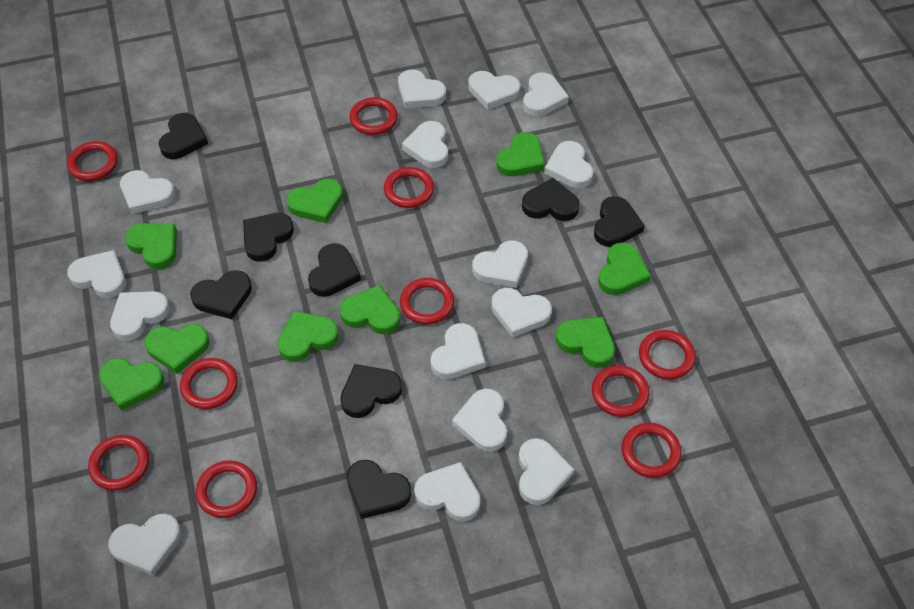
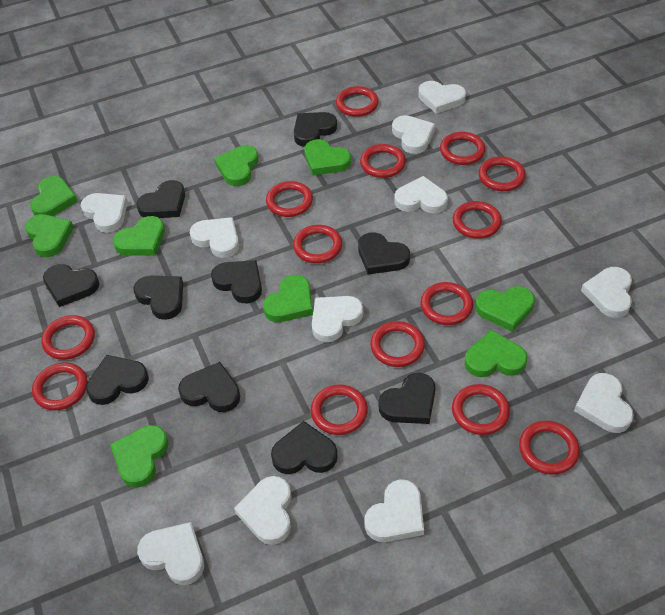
black heart: 8 -> 10
red ring: 10 -> 14
white heart: 15 -> 11

